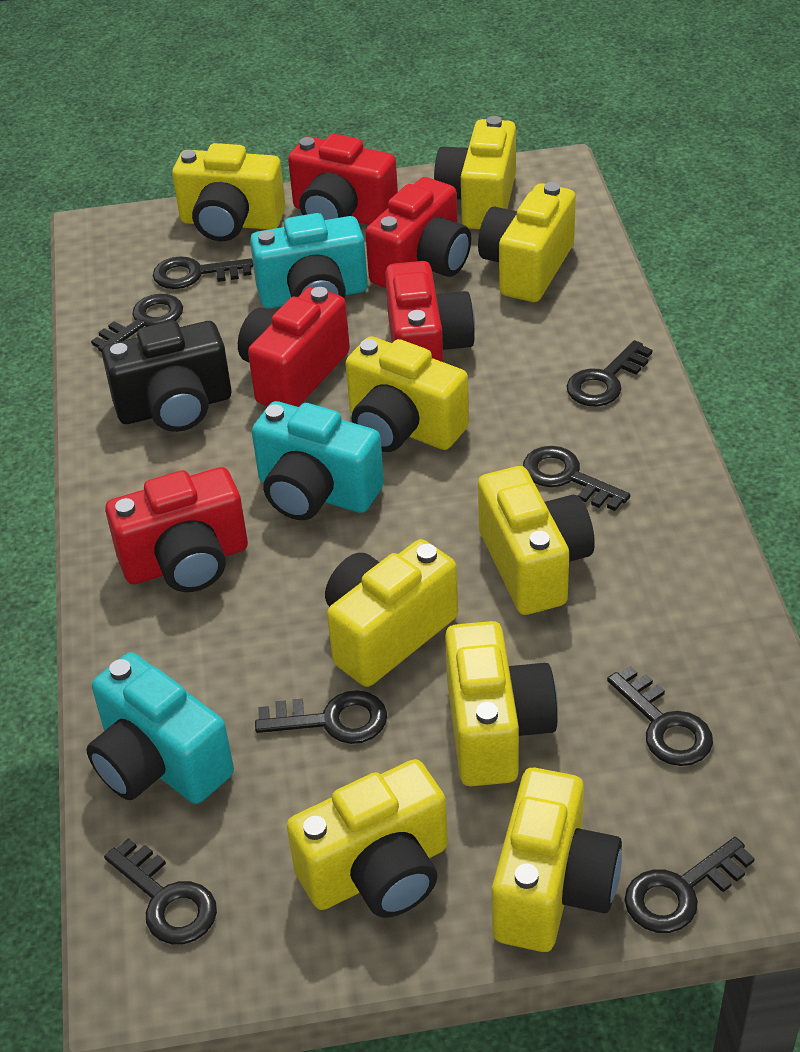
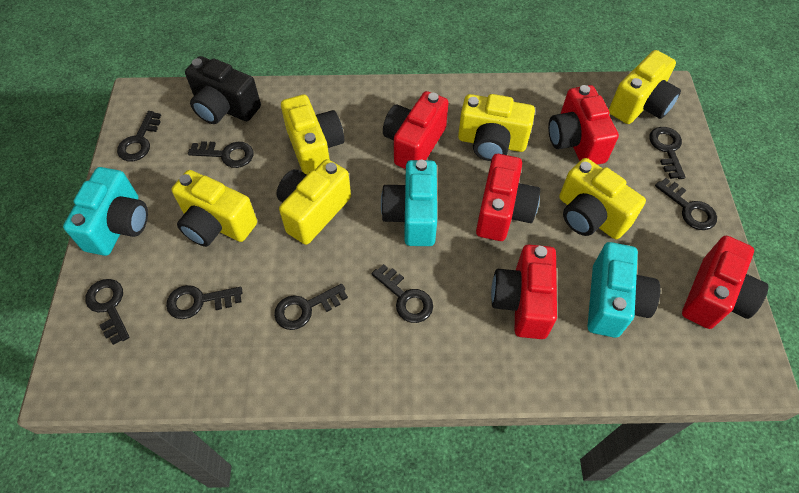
yellow camera: 9 -> 6

